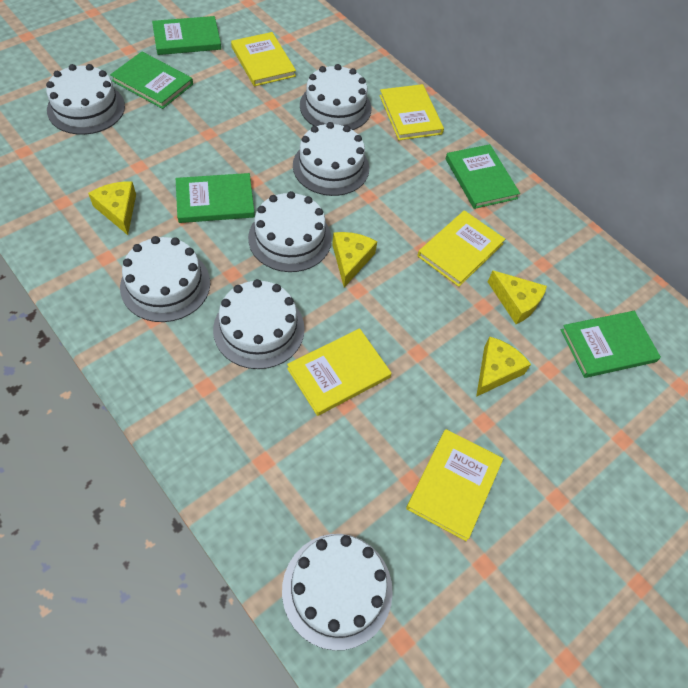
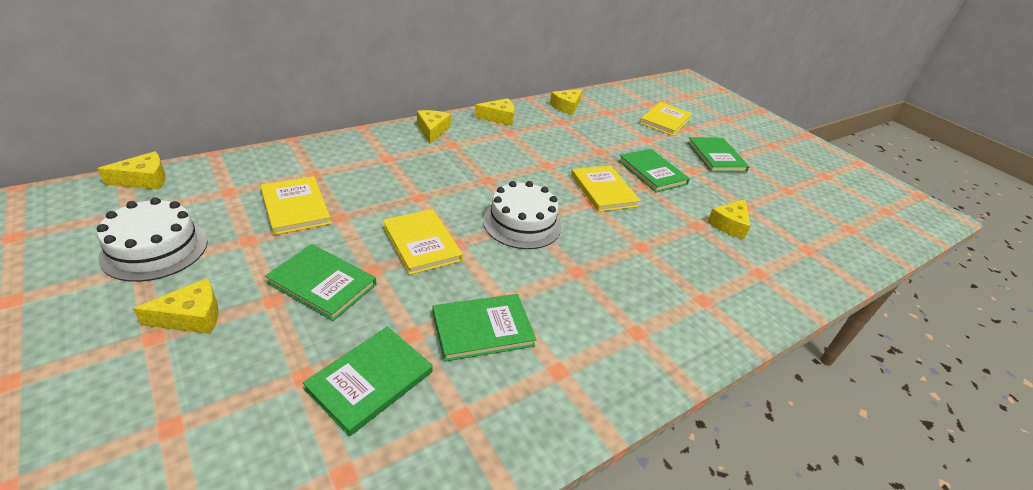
white cake: 7 -> 2
yellow book: 5 -> 4
yellow cheese: 4 -> 6

